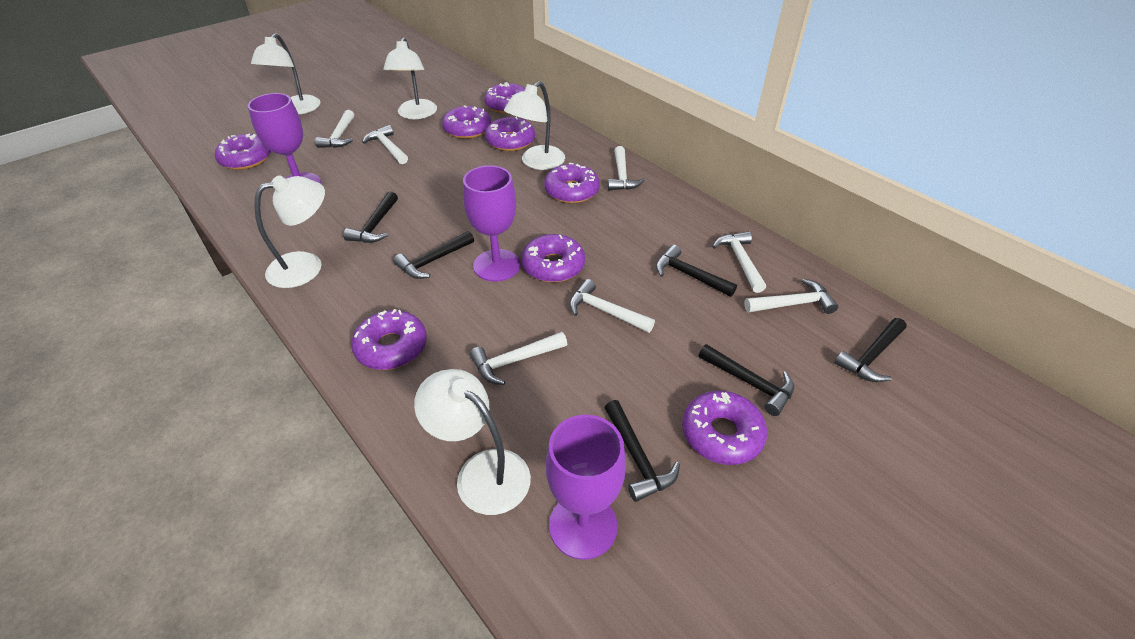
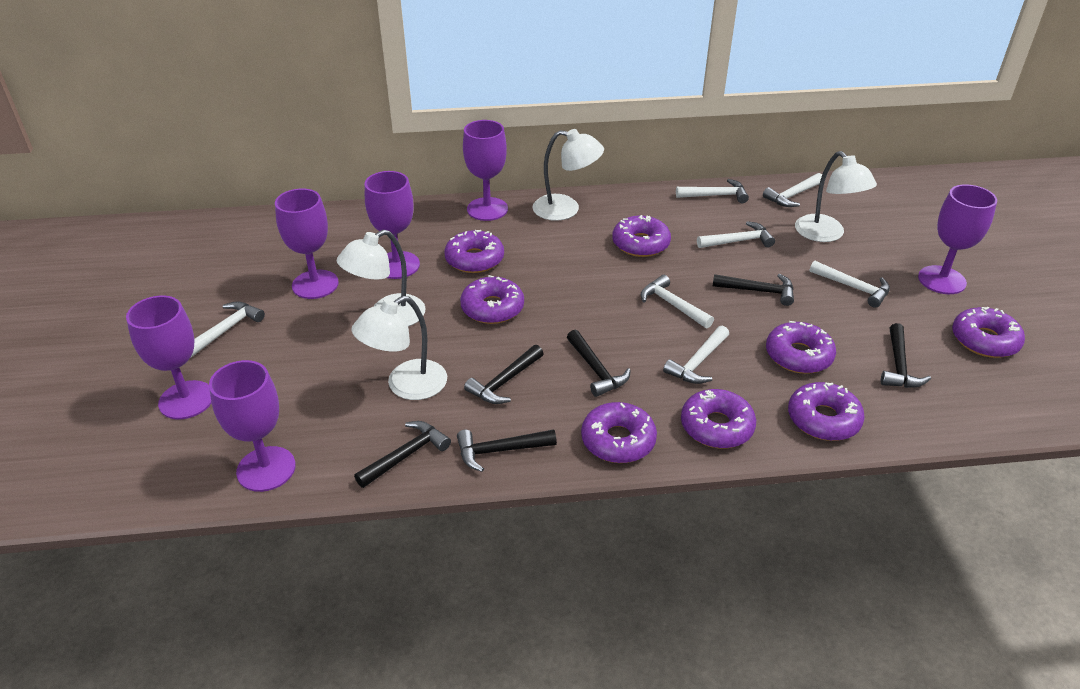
purple goblet: 3 -> 6
white lamp: 5 -> 4

